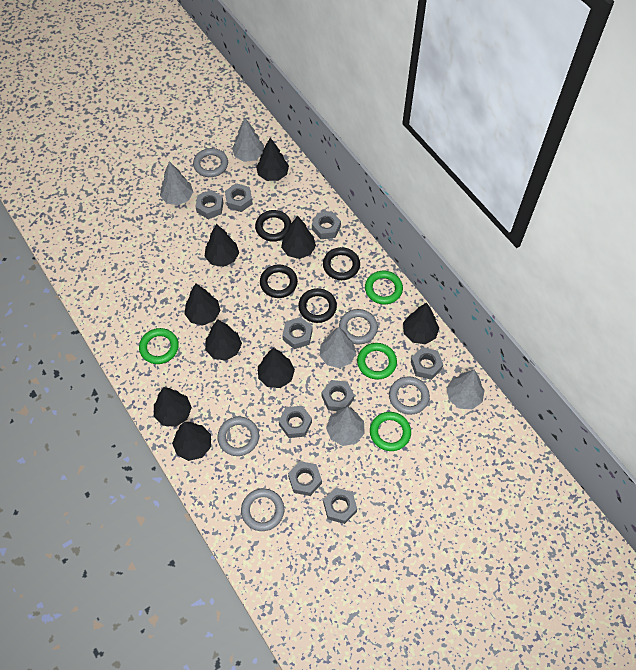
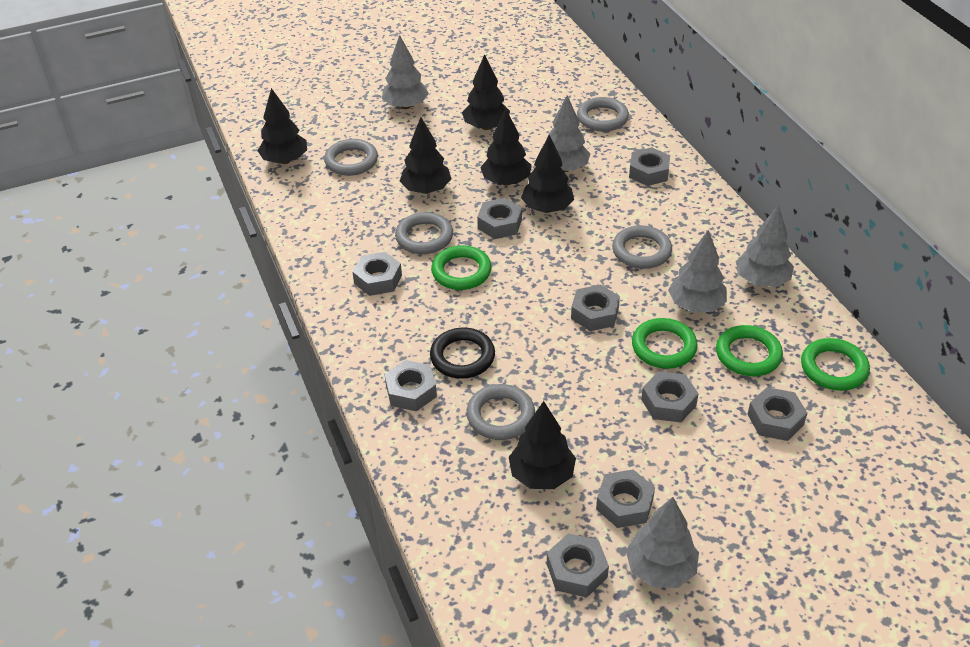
black ring: 4 -> 1
black tree: 9 -> 6

